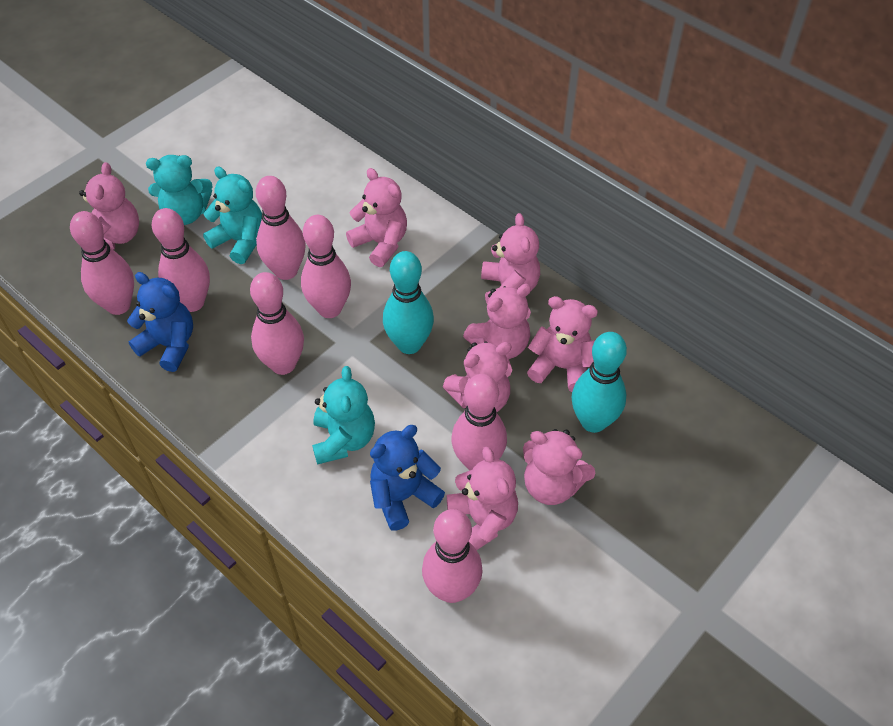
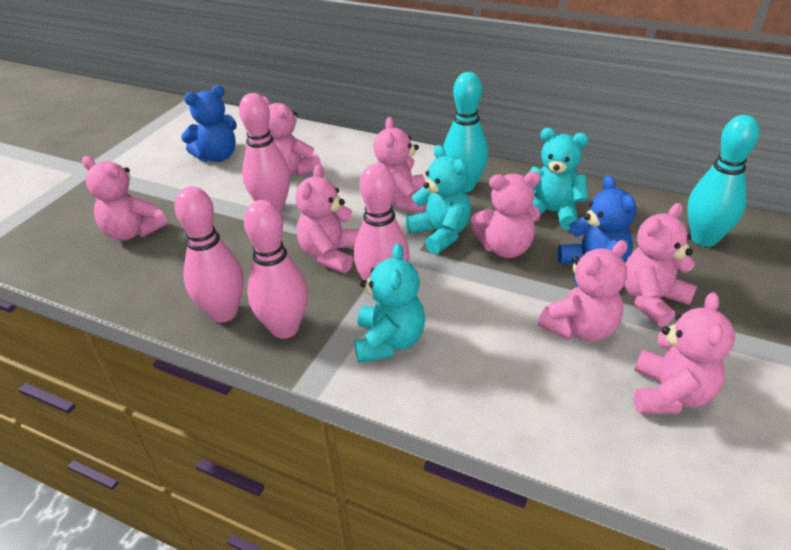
pink bowling pin: 7 -> 4

